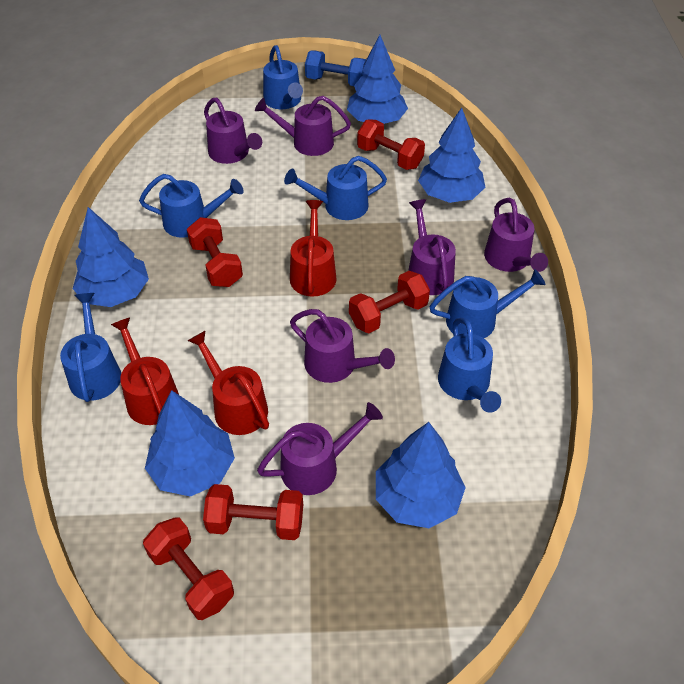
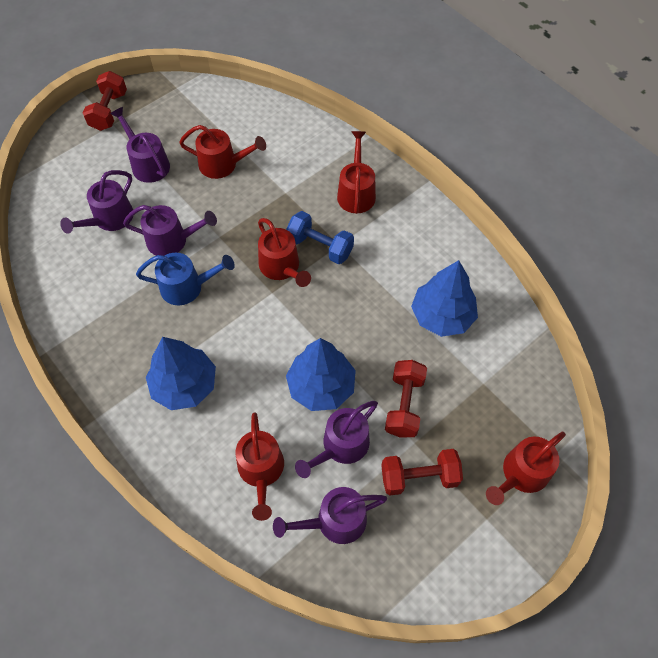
blue tree: 5 -> 3
blue watering can: 6 -> 1
purple watering can: 6 -> 5
red dumbbell: 5 -> 3
red watering can: 3 -> 5

